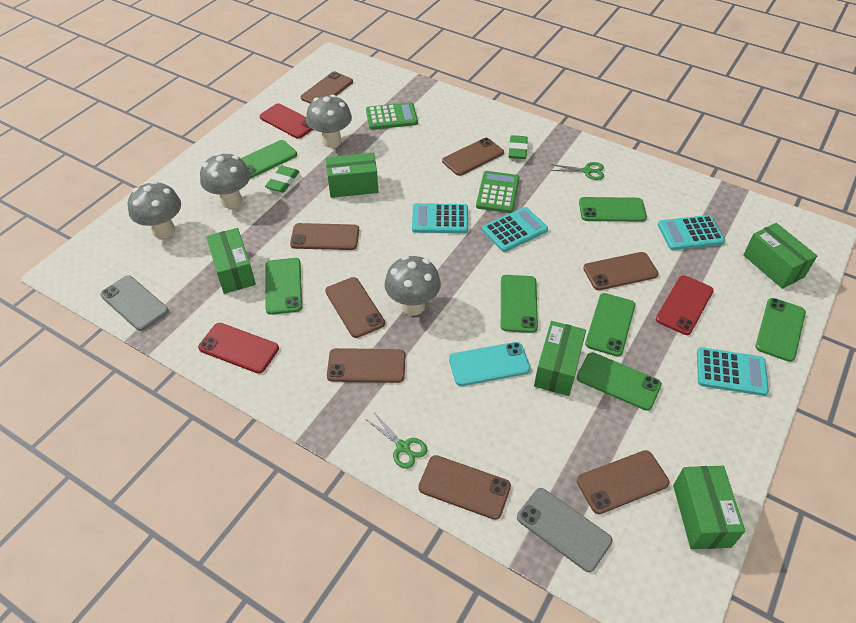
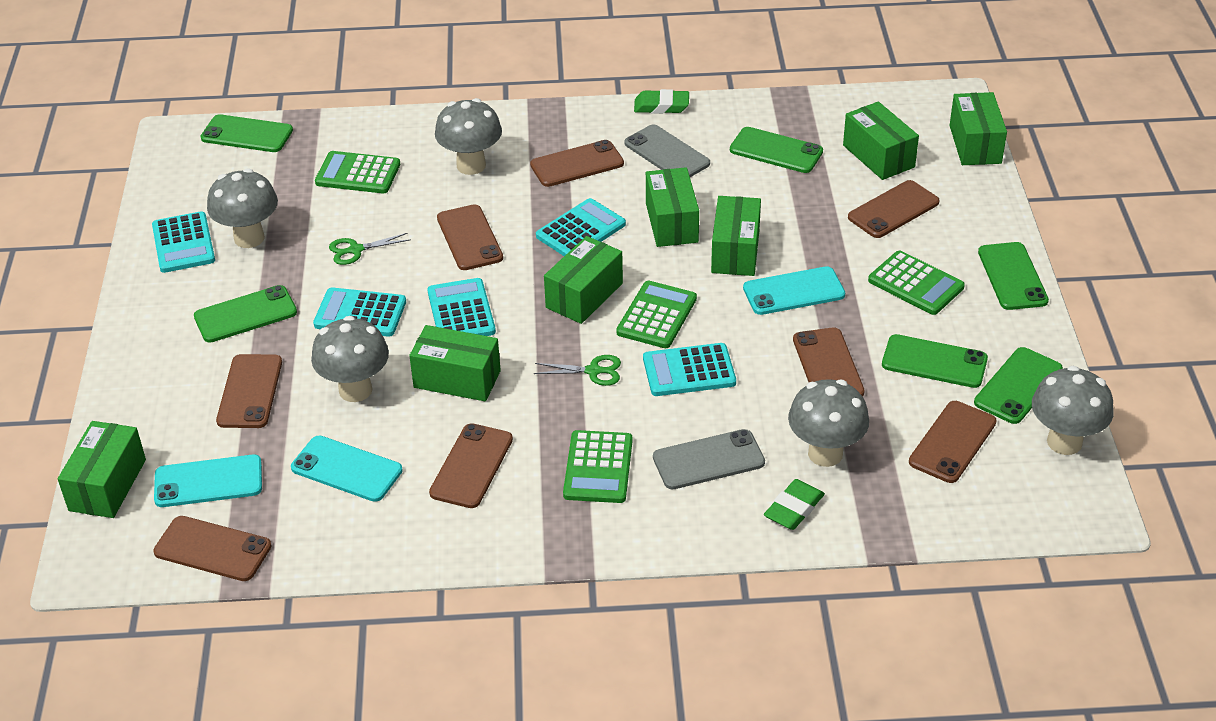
green box: 5 -> 7
green calculator: 2 -> 4
green phone: 7 -> 6
grey mushroom: 4 -> 5
red phone: 3 -> 0
turquoise calculator: 4 -> 5
turquoise phone: 1 -> 3

